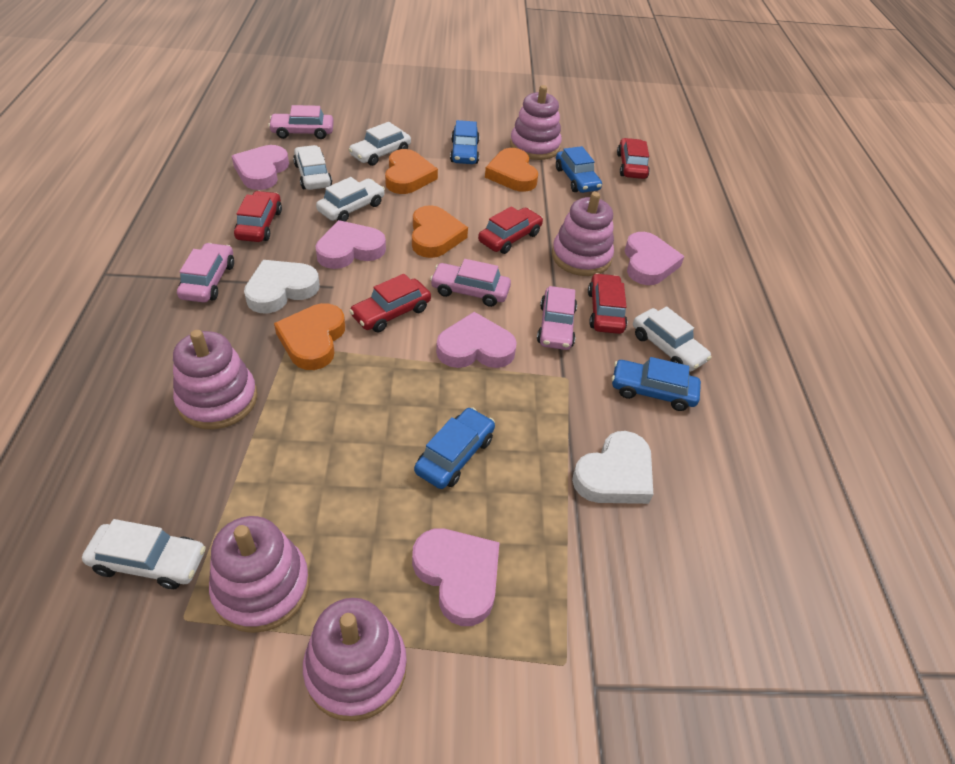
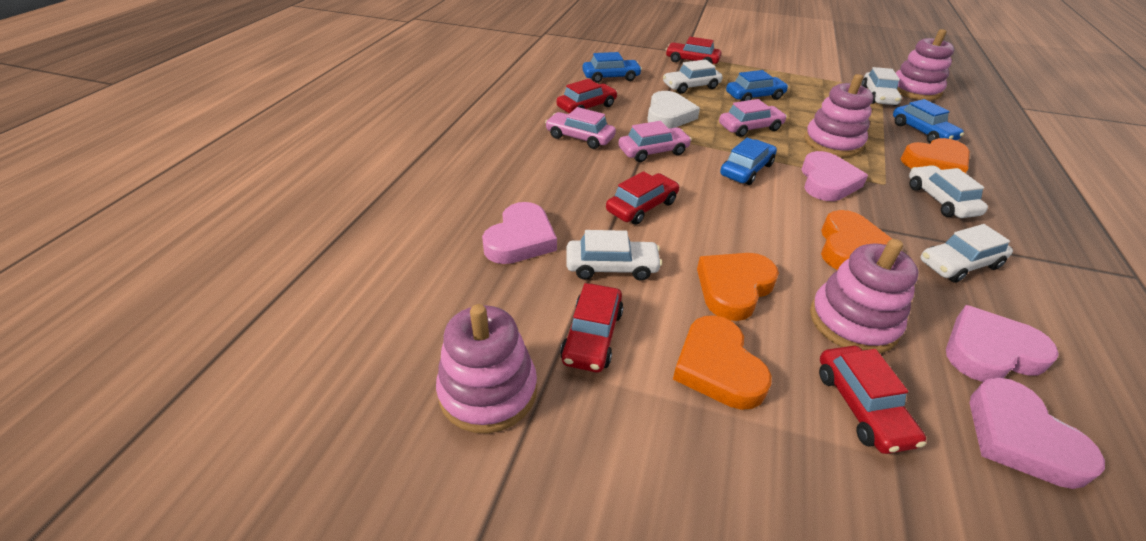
pink car: 4 -> 3
pink heart: 5 -> 4
pink stacking toy: 5 -> 4
white heart: 2 -> 1

